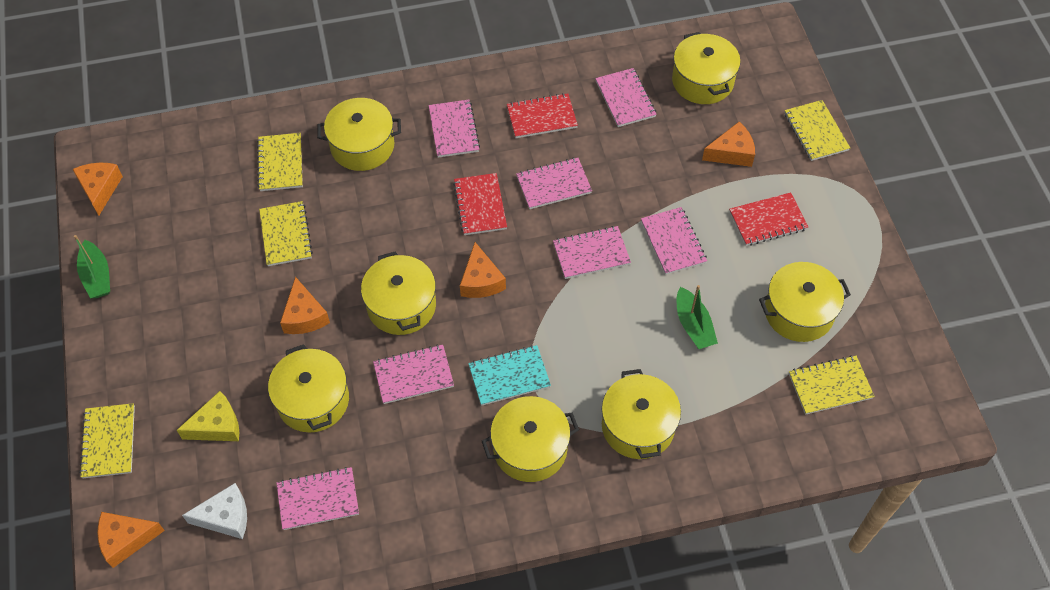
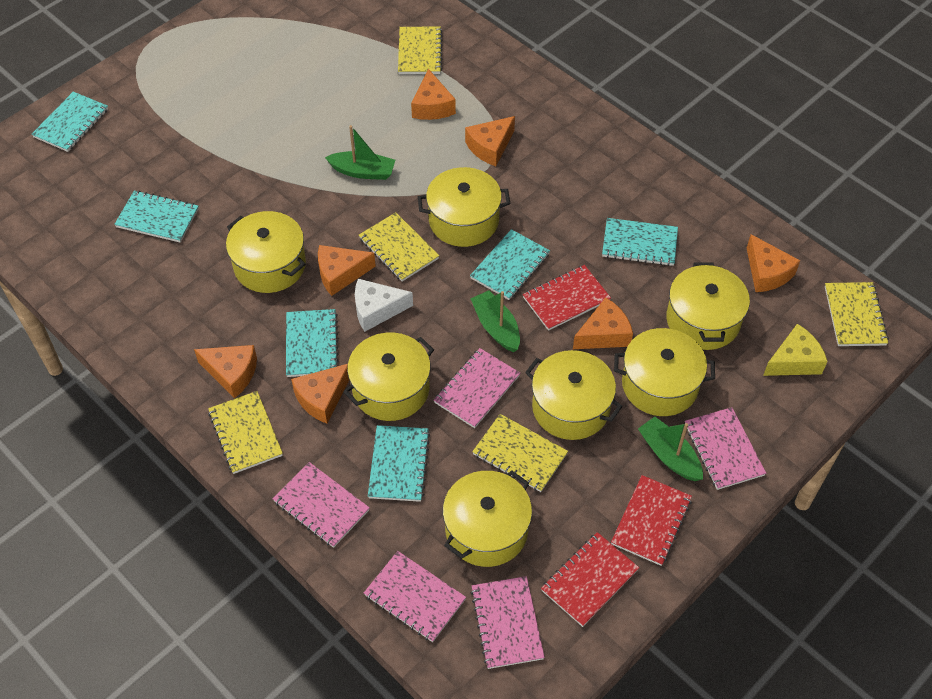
green boat: 2 -> 3
orange cheese: 5 -> 7
pink notebook: 7 -> 5
turquoise notebook: 1 -> 6

